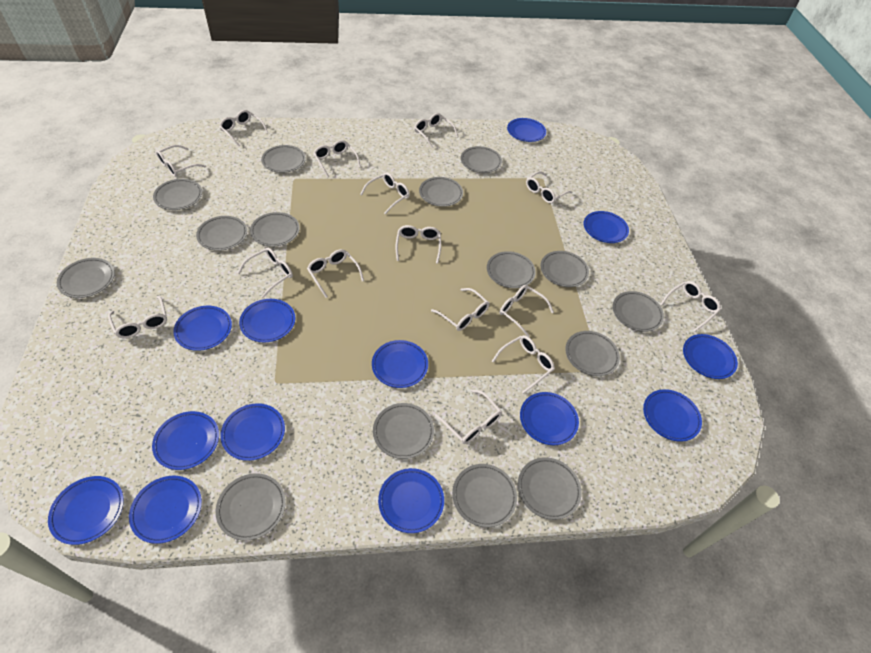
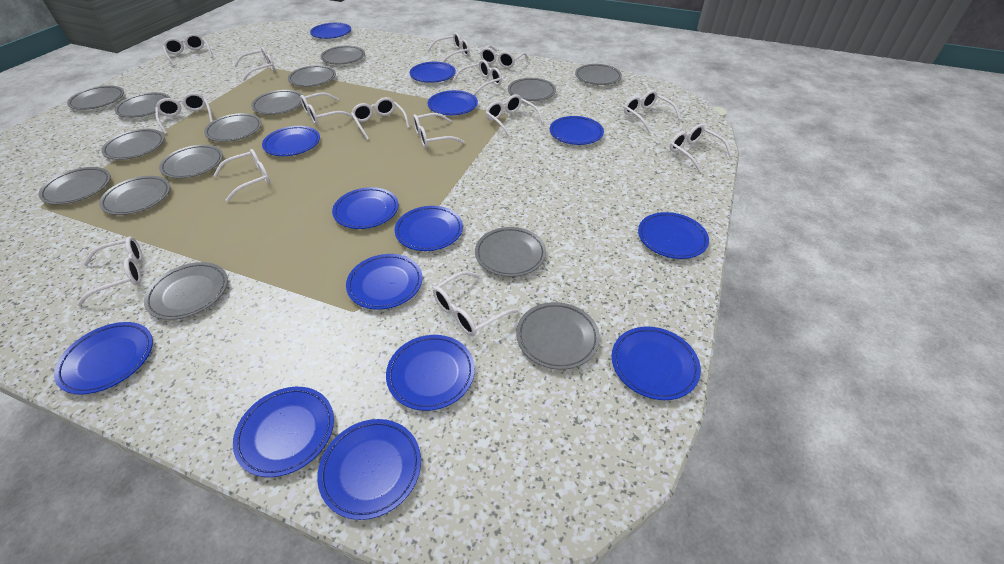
blue plate: 13 -> 14

